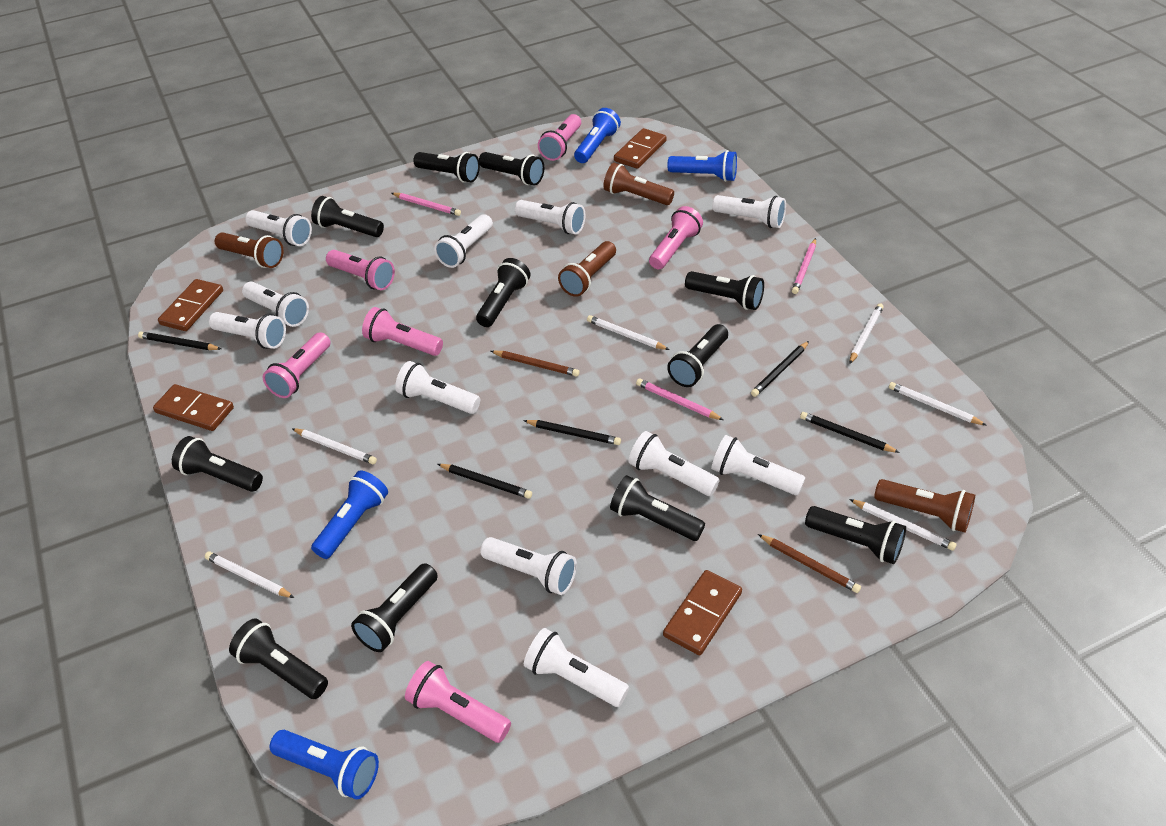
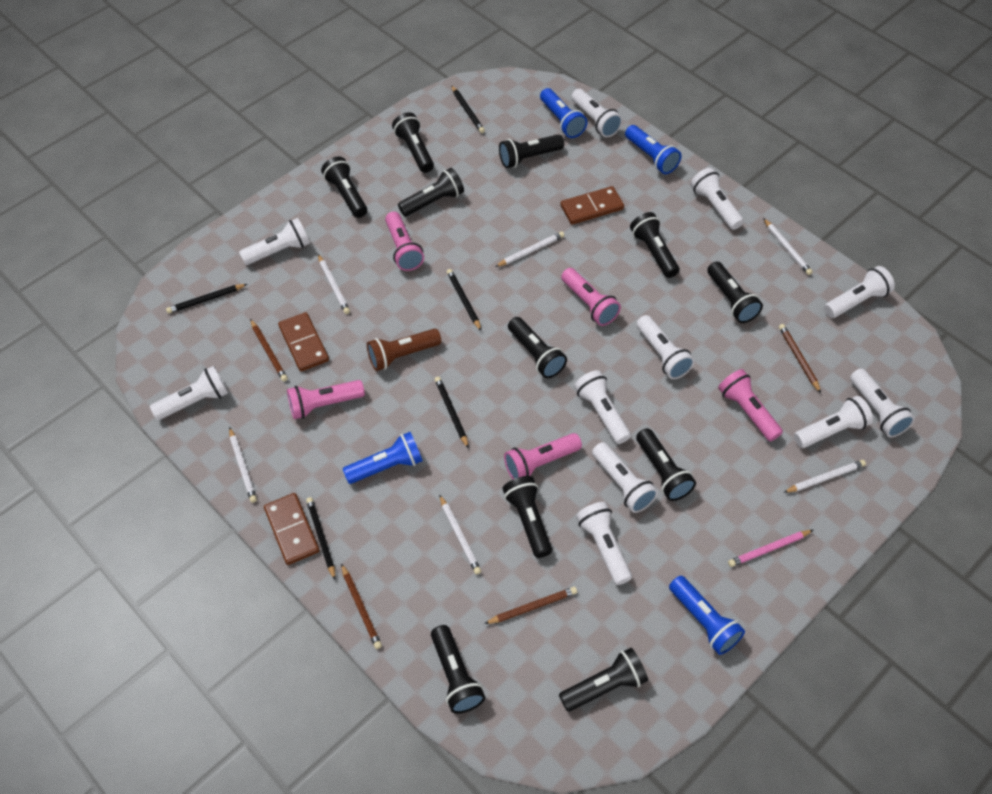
brown domino: 4 -> 3
brown flashlight: 4 -> 1
brown pencil: 2 -> 4
pink flashlight: 6 -> 5
pink pencil: 3 -> 1

